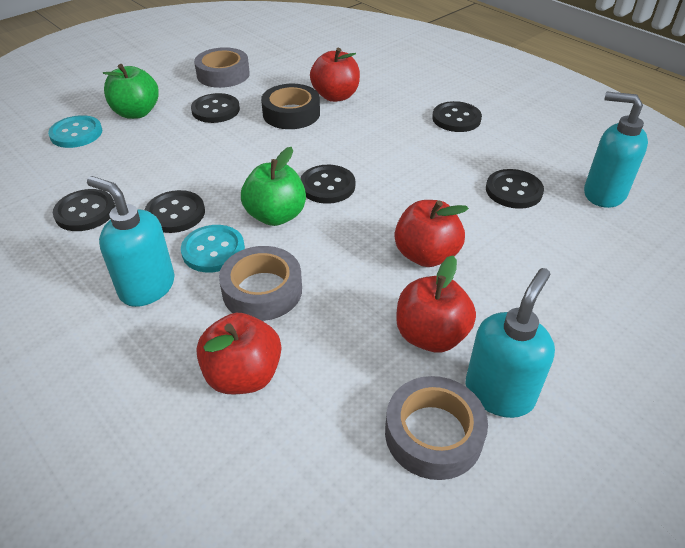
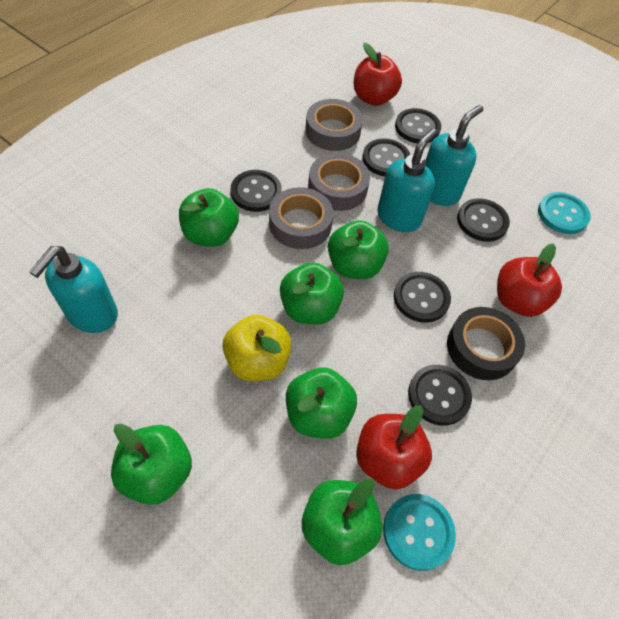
green apple: 2 -> 6
red apple: 4 -> 3
yellow apple: 0 -> 1

